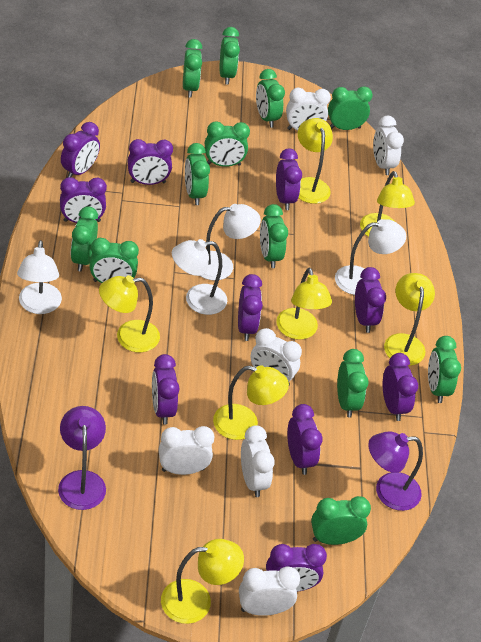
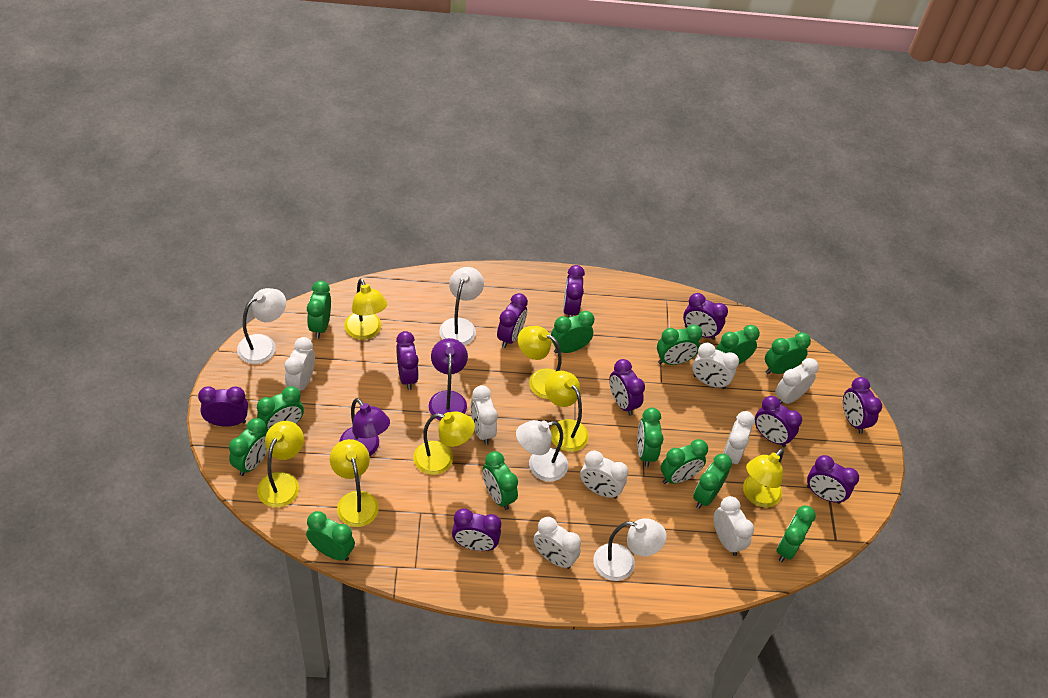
green clock: 12 -> 13
white clock: 6 -> 8

